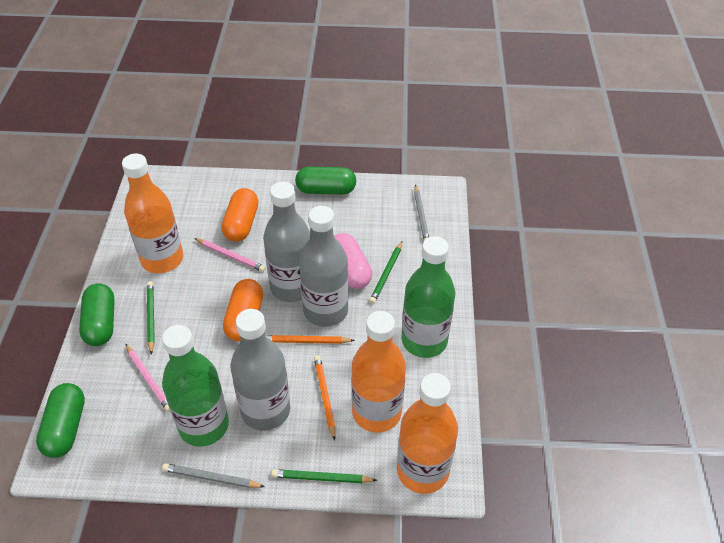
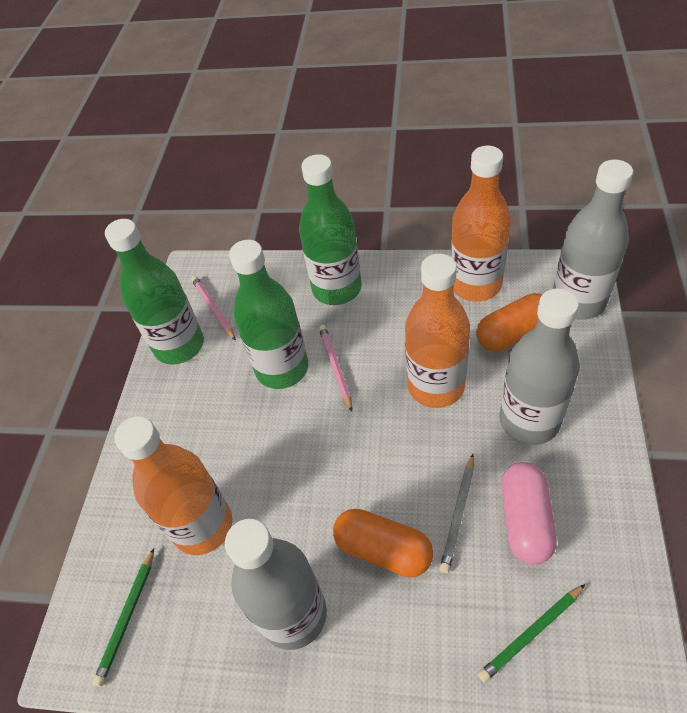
green bottle: 2 -> 3
green capsule: 3 -> 0
green pencil: 3 -> 2
grey pencil: 2 -> 1
orange pencil: 2 -> 0

